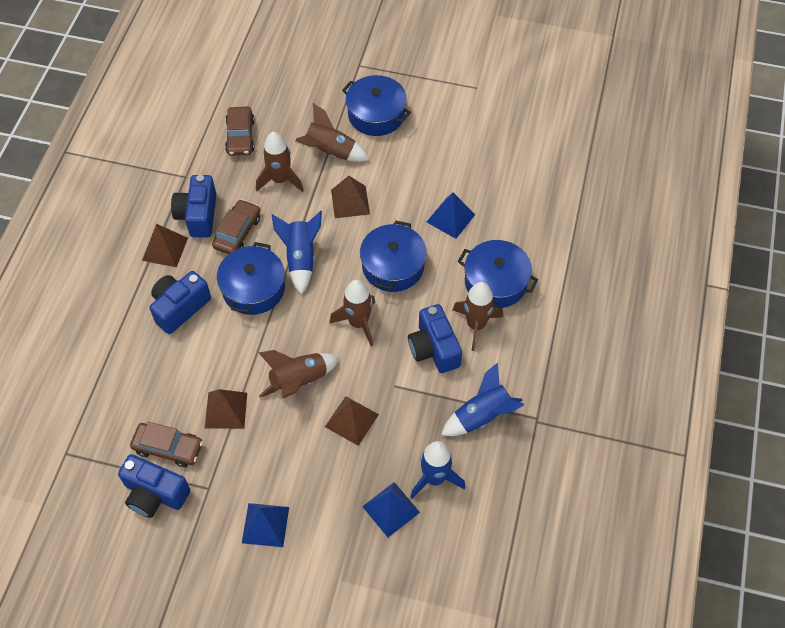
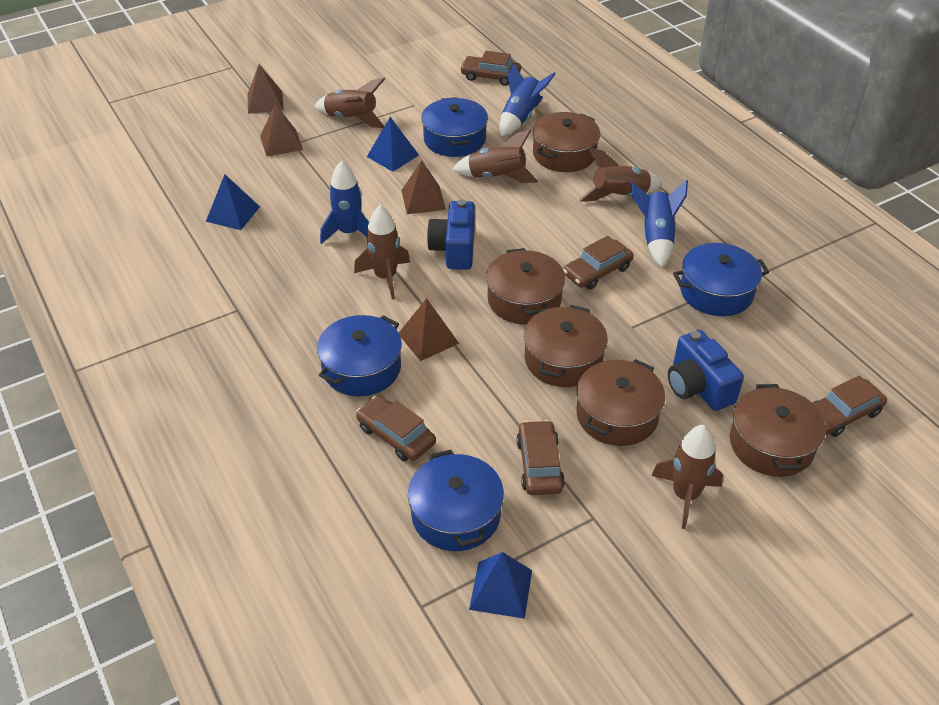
blue camera: 4 -> 2
brown car: 3 -> 5
brown pot: 0 -> 5

